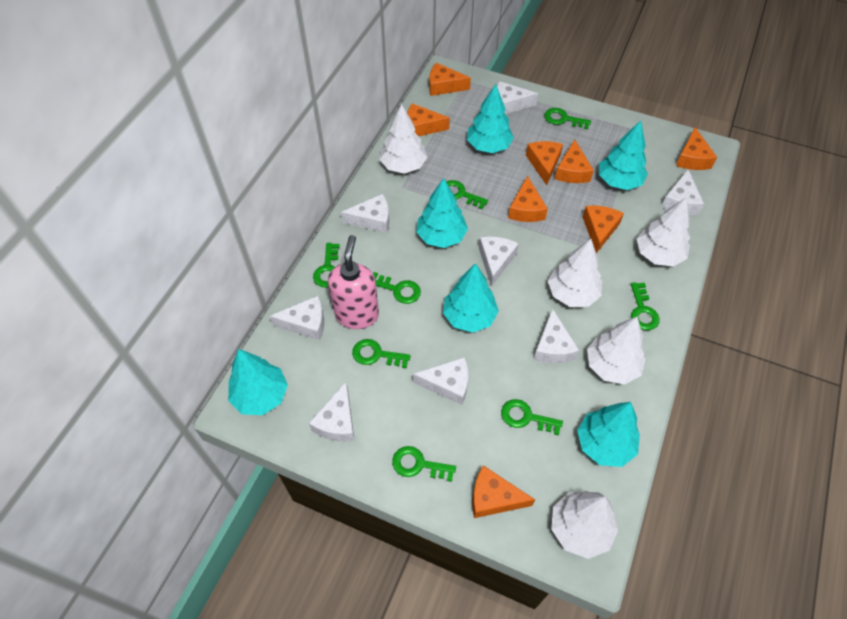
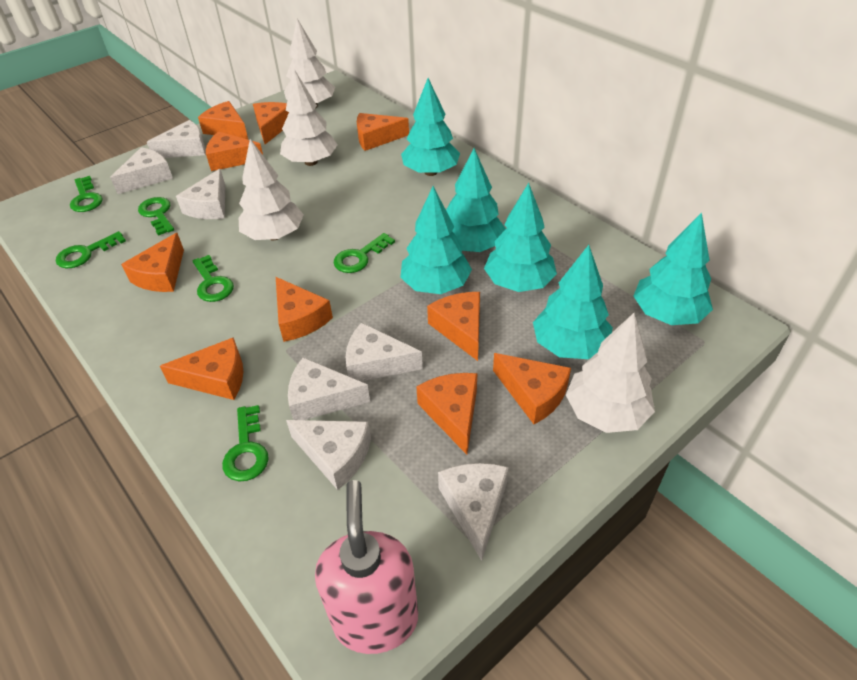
green key: 8 -> 6
orange cheese: 8 -> 10
white cheese: 8 -> 7
white tree: 5 -> 4

